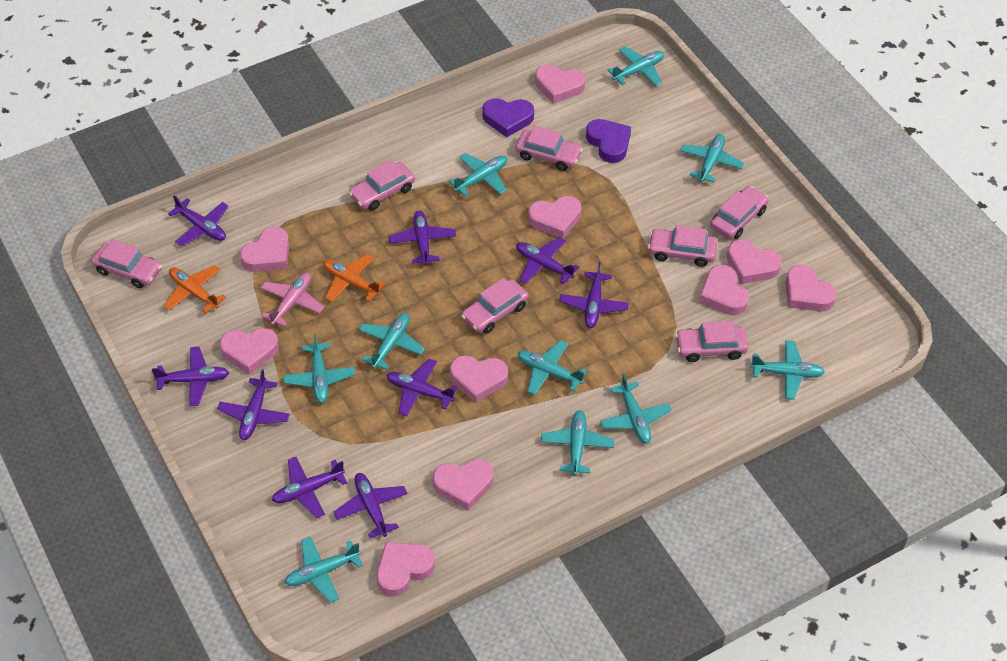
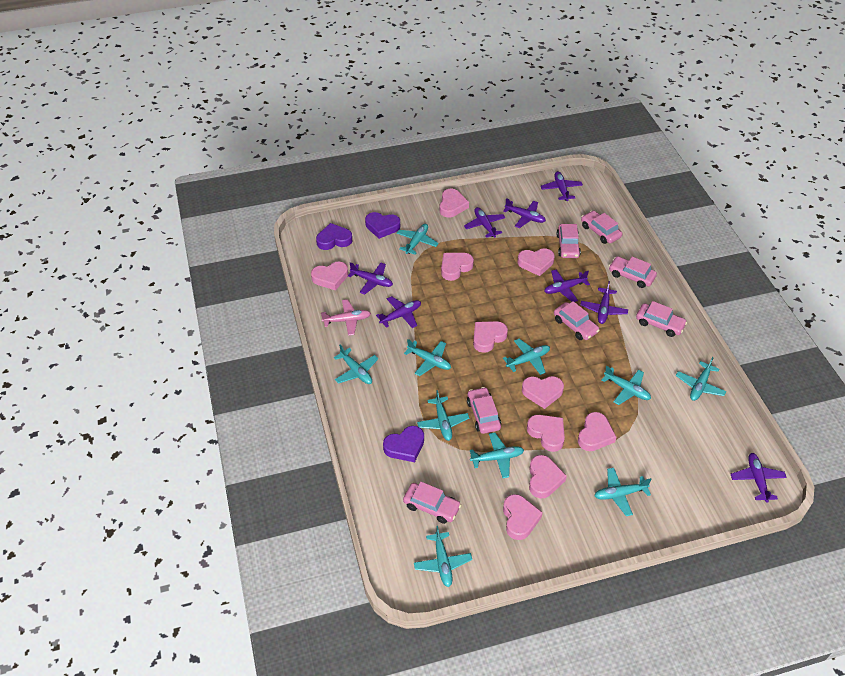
orange plane: 2 -> 0
purple heart: 2 -> 3
purple plane: 9 -> 8

